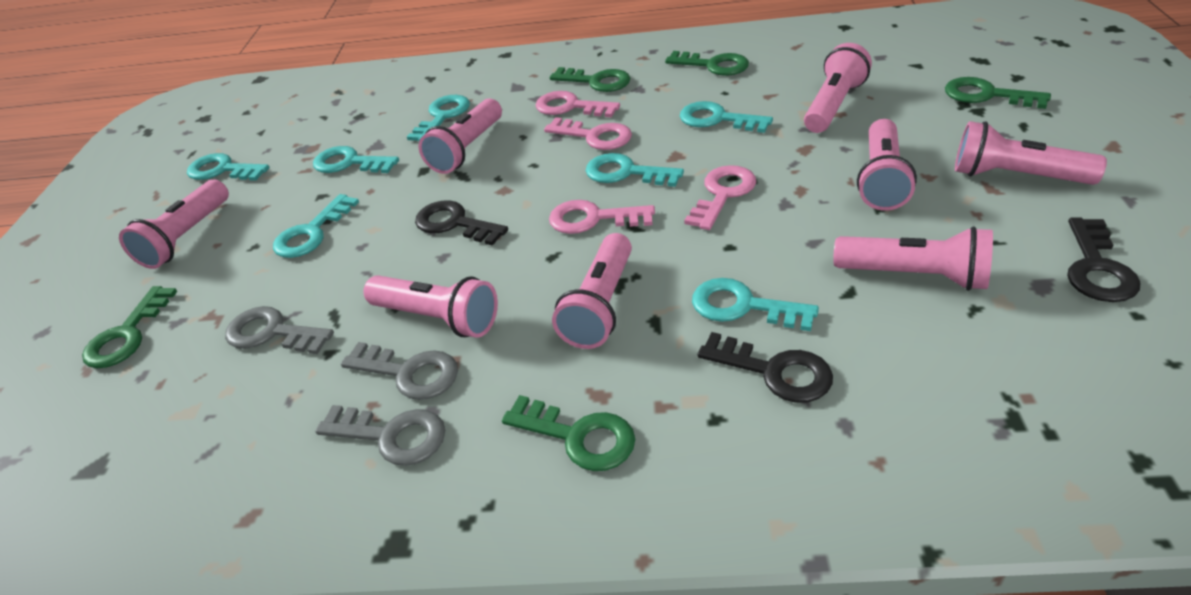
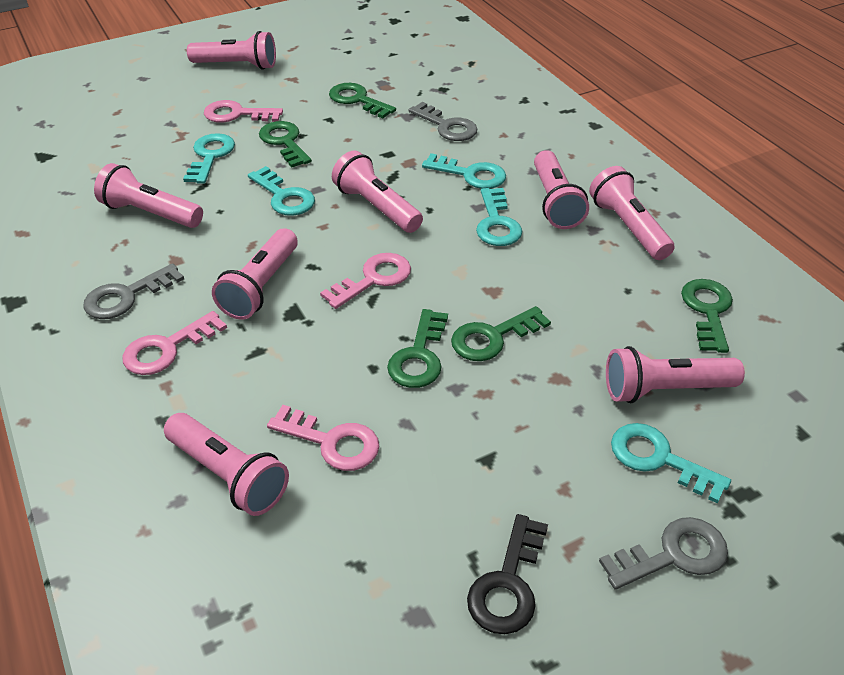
black key: 3 -> 1
turquoise key: 7 -> 5

